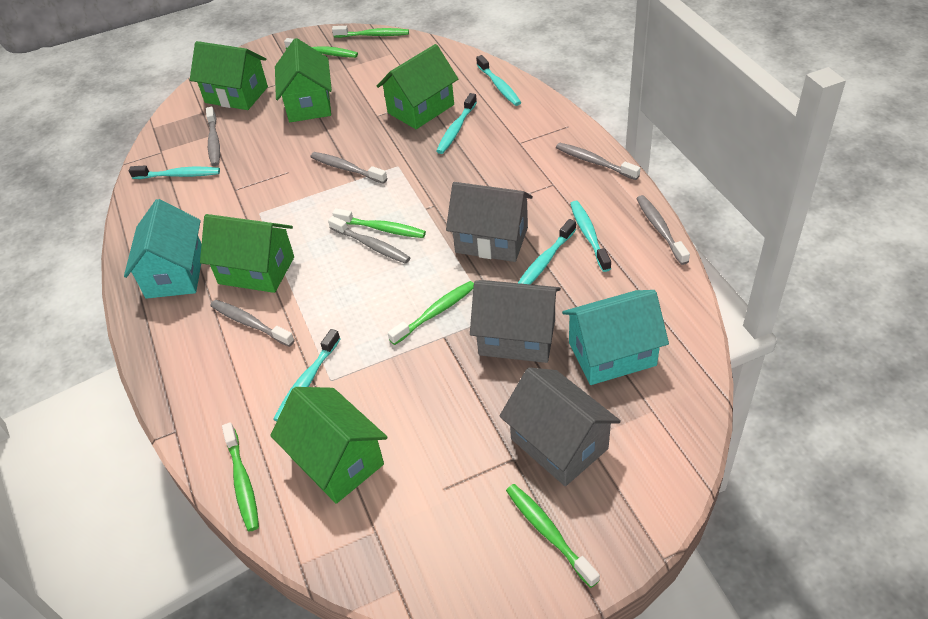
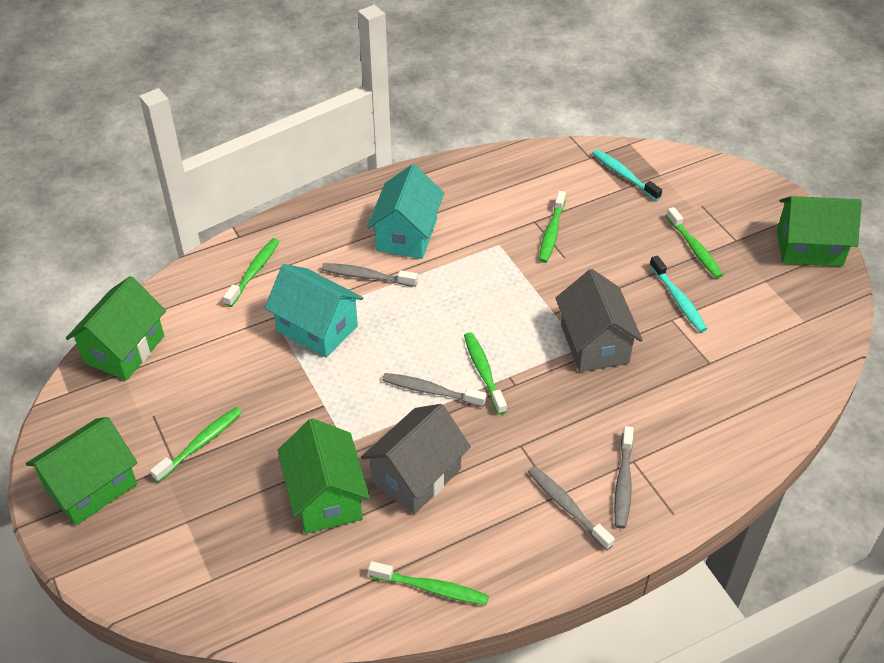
green house: 5 -> 4
grey house: 3 -> 2
grey toothbrush: 6 -> 4
turquoise toothbrush: 6 -> 2

